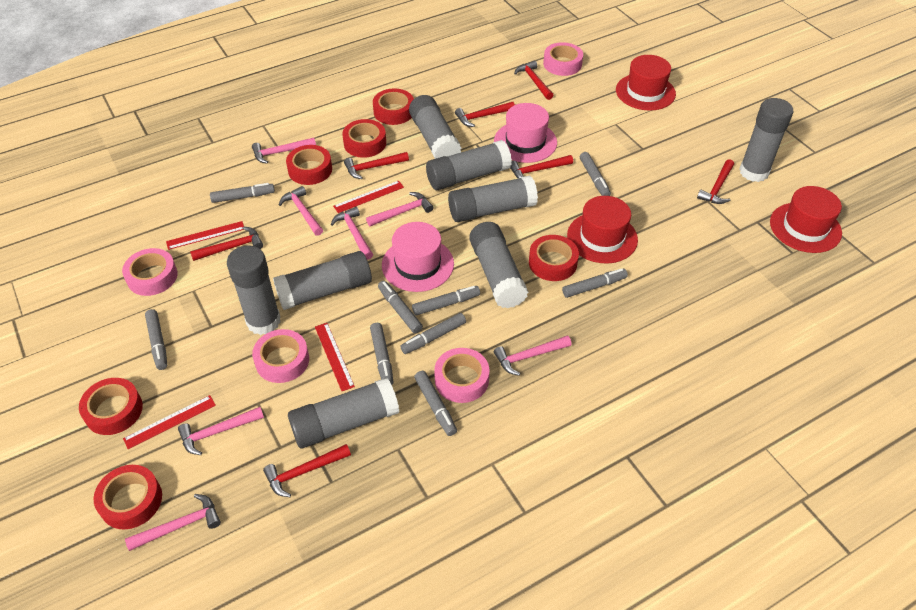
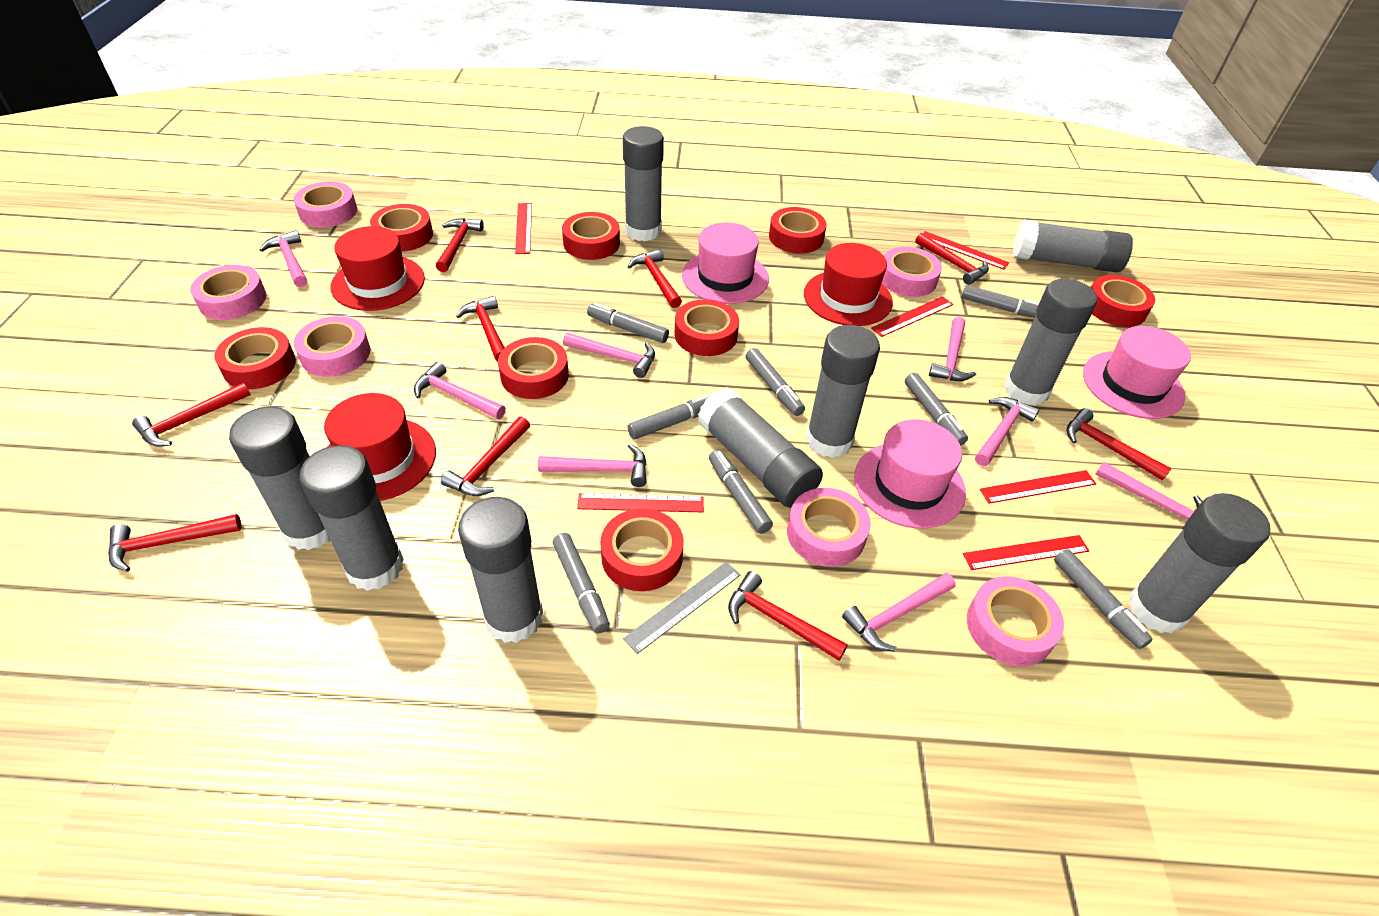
grey glue stick: 8 -> 9
grey marker: 9 -> 8
grey ruler: 0 -> 1
pink hammer: 7 -> 8
pink hat: 2 -> 3
pink tape: 4 -> 6
red hammer: 7 -> 9
red ruler: 4 -> 6
red tape: 6 -> 8

